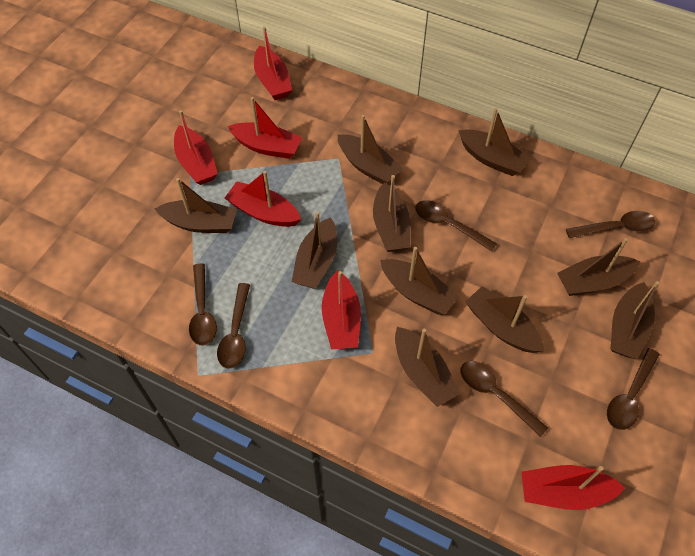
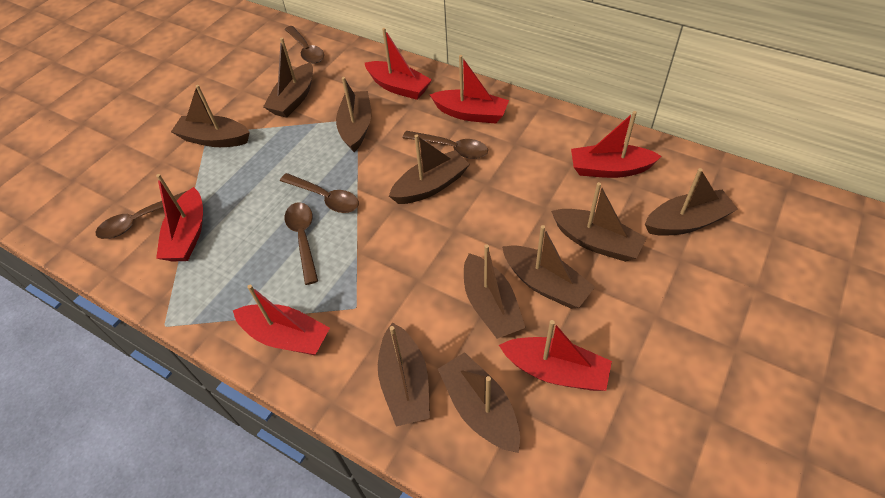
brown spoon: 6 -> 5

